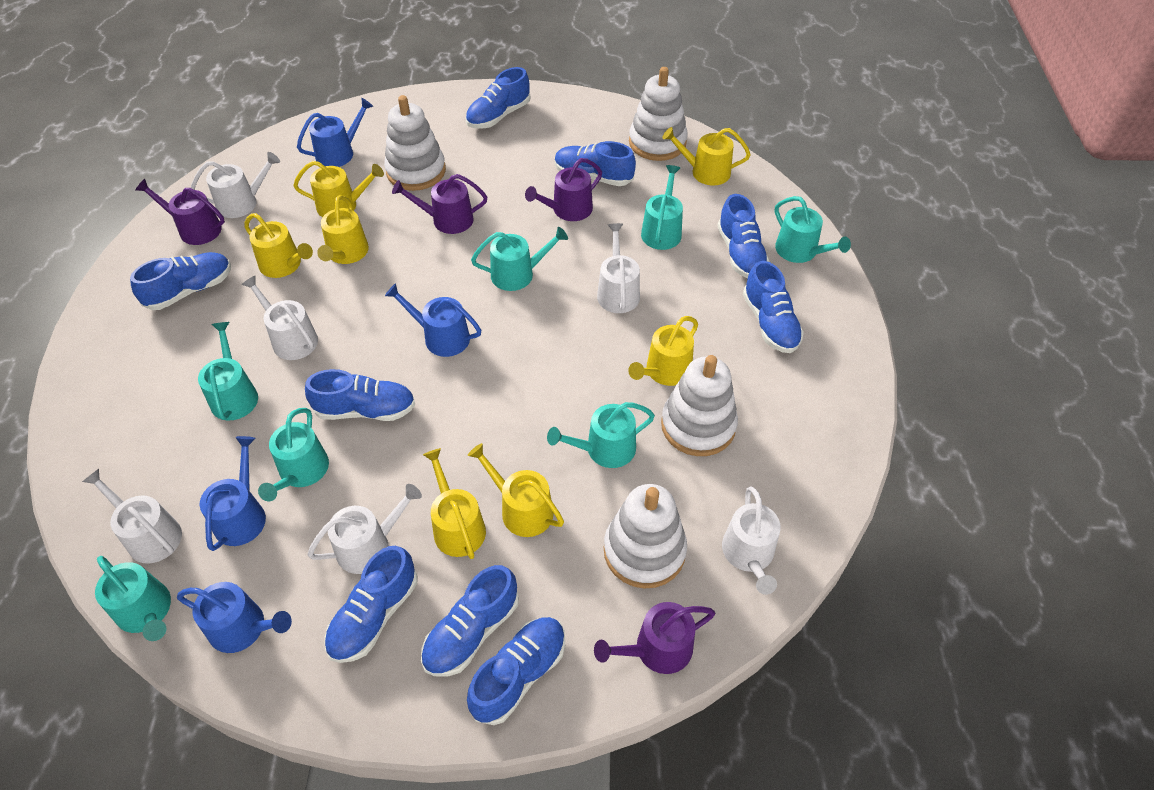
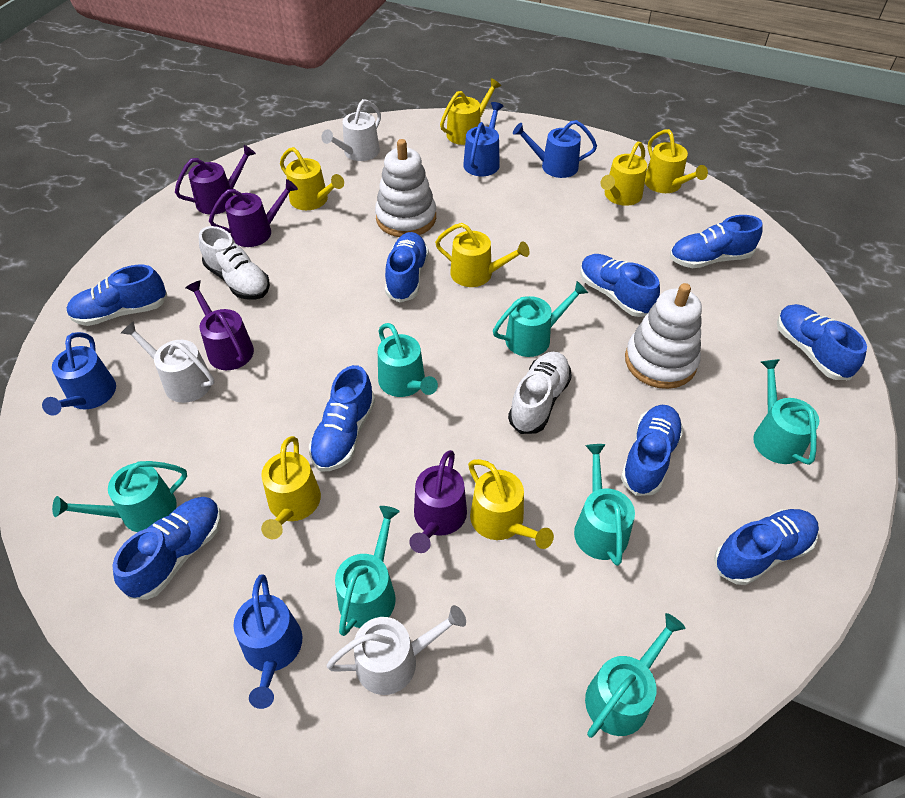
white shoe: 0 -> 2
white stacking toy: 4 -> 2
white watering can: 6 -> 3

